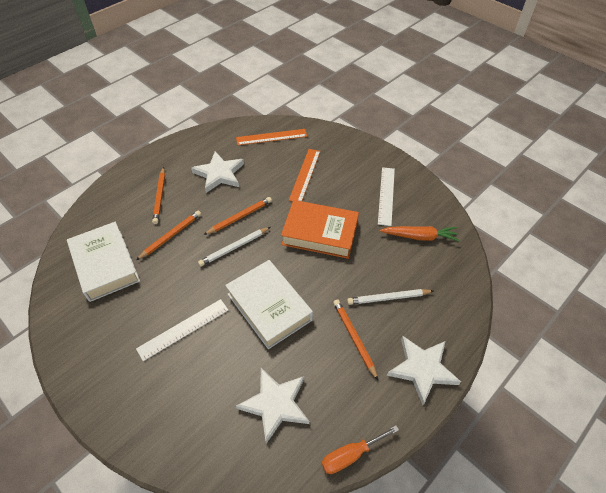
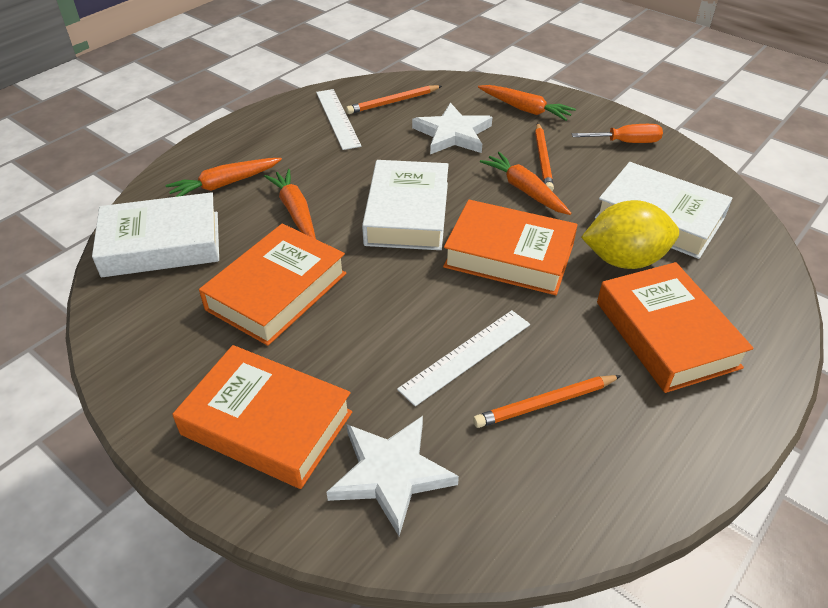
orange book: 1 -> 4
orange carrot: 1 -> 4
orange pencil: 4 -> 3
orange ruler: 2 -> 0
white book: 2 -> 3
white pencil: 2 -> 0
white star: 3 -> 2
yellow lemon: 0 -> 1

